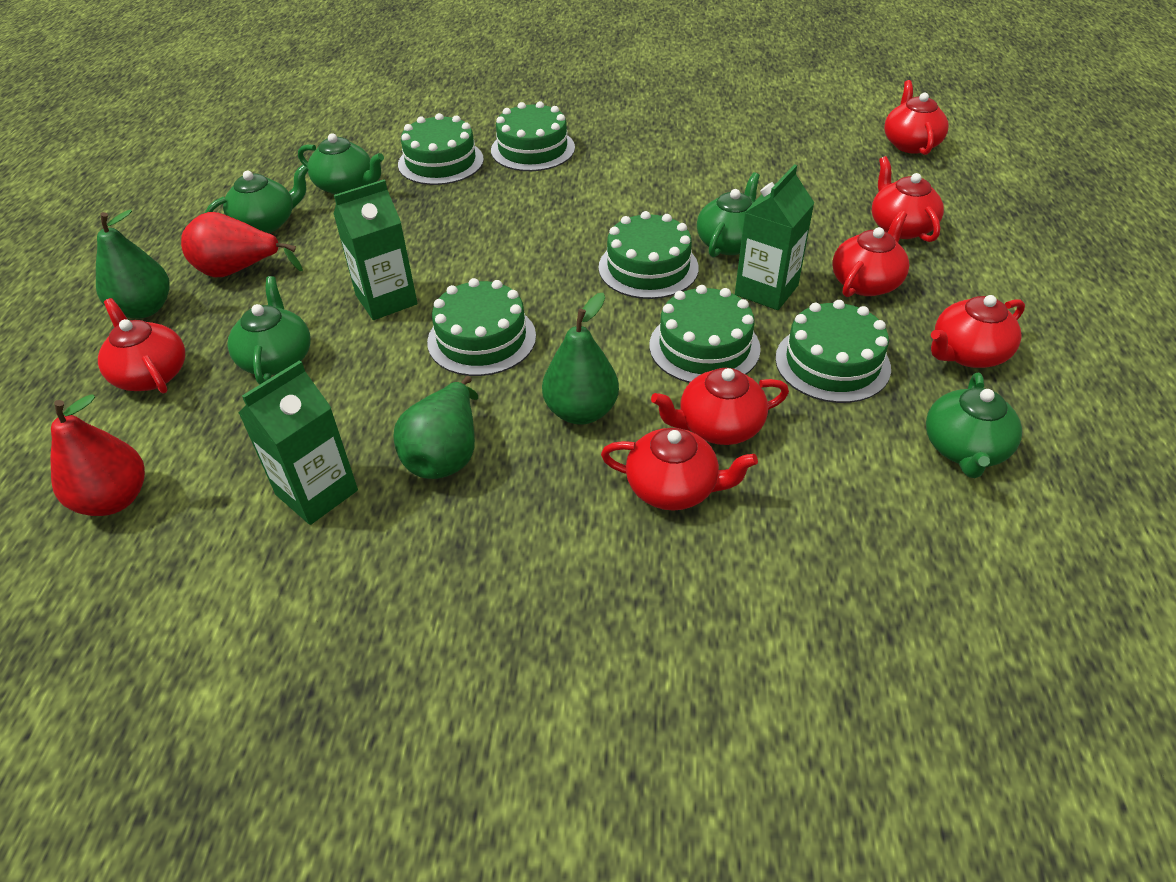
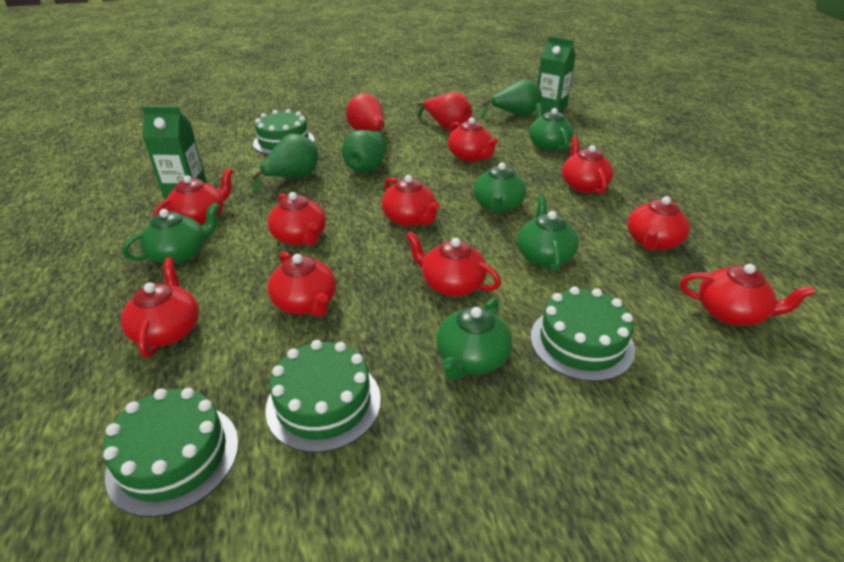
green cake: 6 -> 4
green carton: 3 -> 2
red teapot: 7 -> 10

